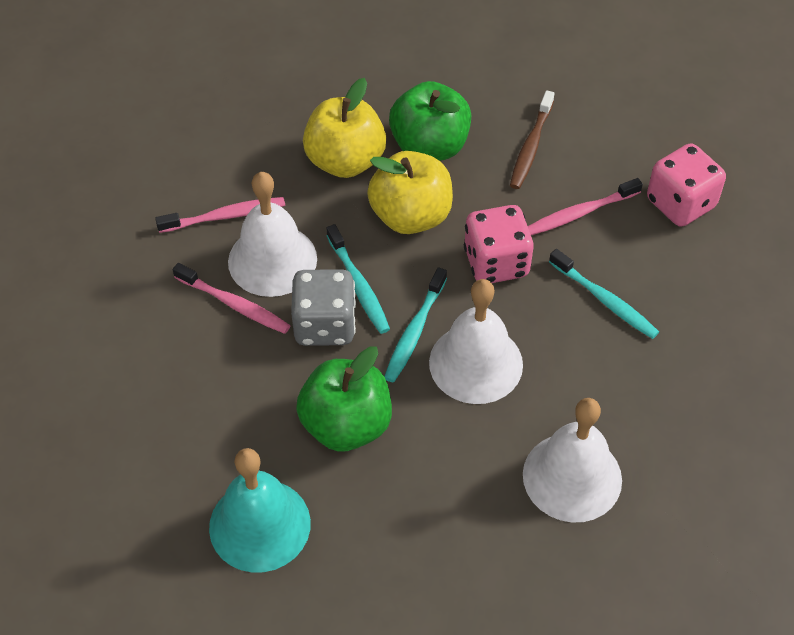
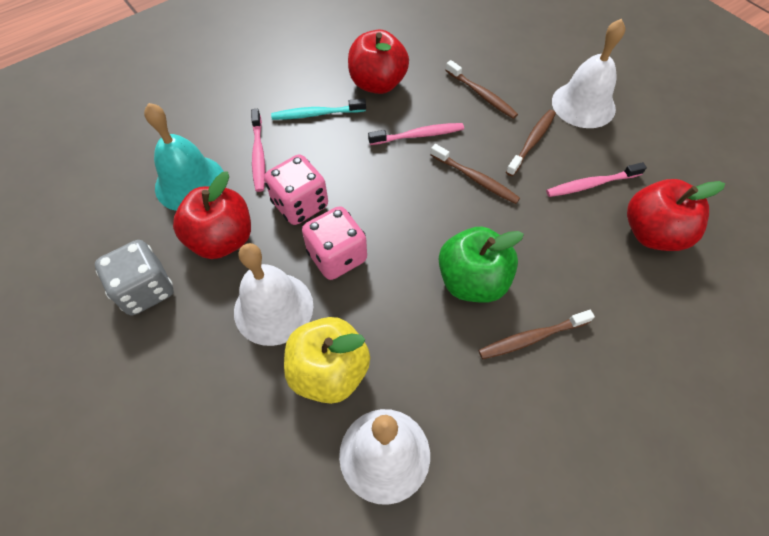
brown toothbrush: 1 -> 4
green apple: 2 -> 1
red apple: 0 -> 3
turquoise toothbrush: 3 -> 1
yellow apple: 2 -> 1

